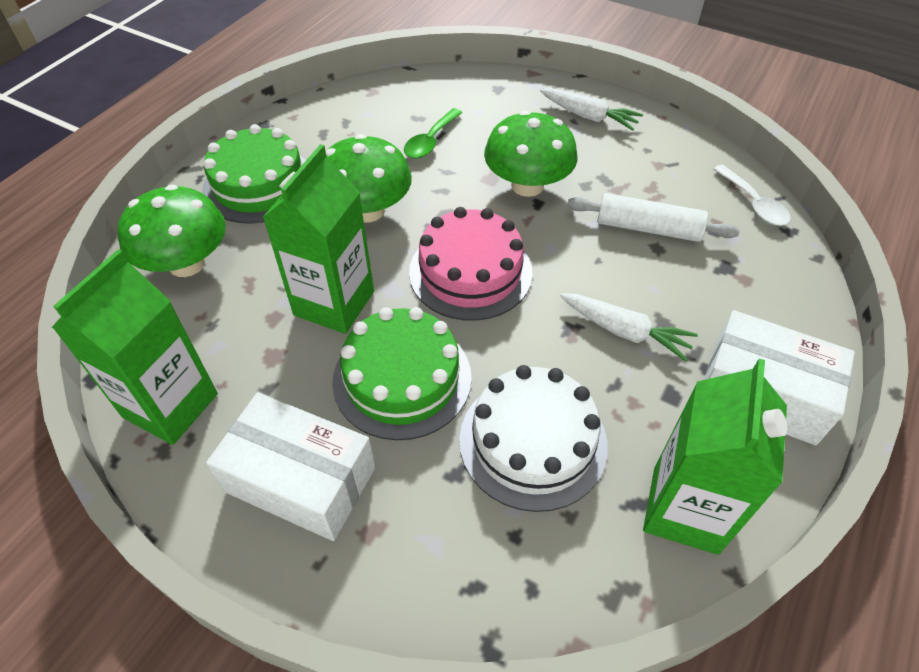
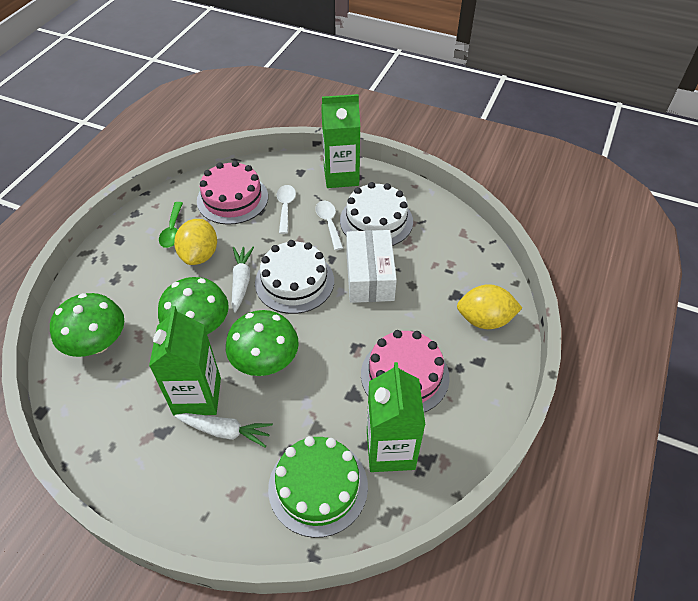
green cake: 2 -> 1
pink cake: 1 -> 2
white box: 2 -> 1
white cake: 1 -> 2
white rolling pin: 1 -> 0
white spoon: 1 -> 2
yellow lemon: 0 -> 2

